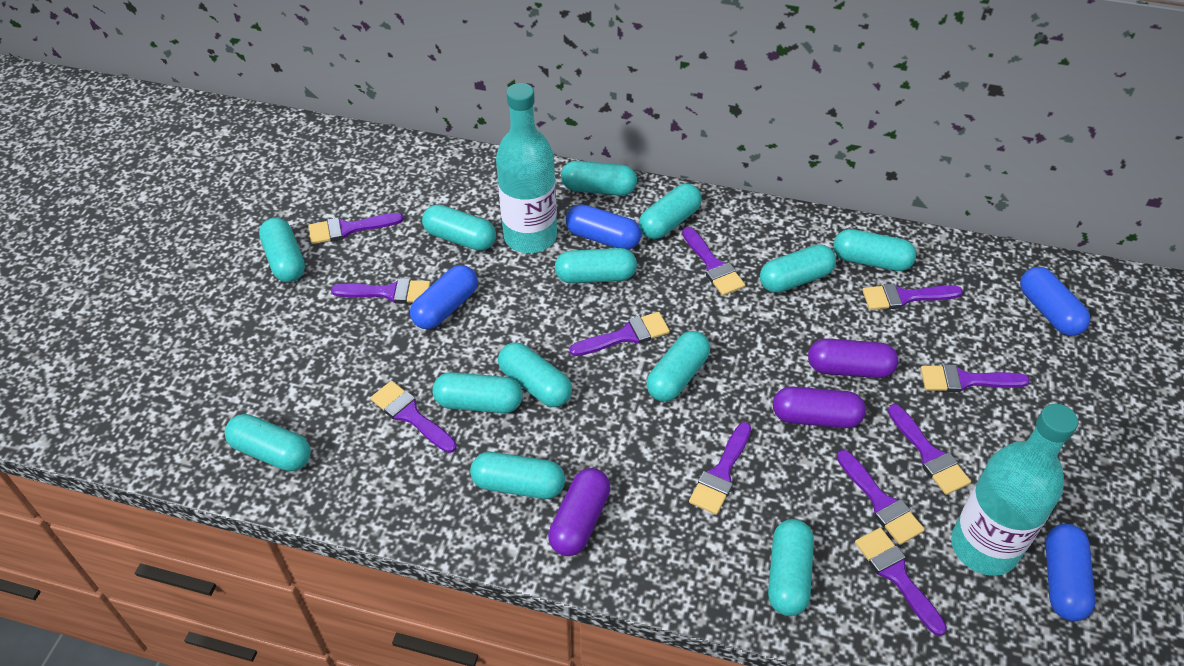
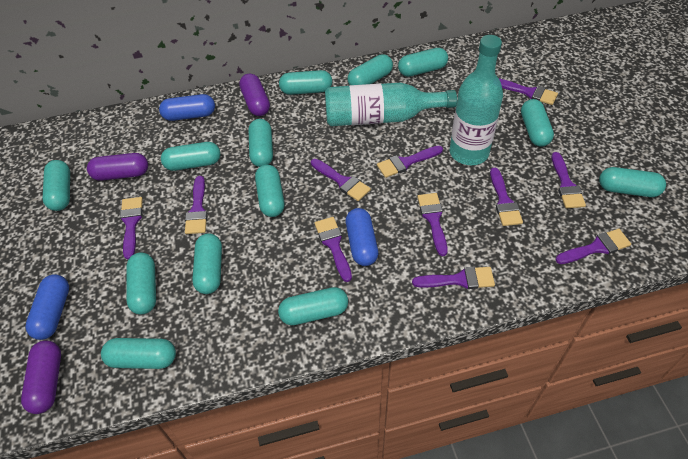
blue capsule: 4 -> 3

